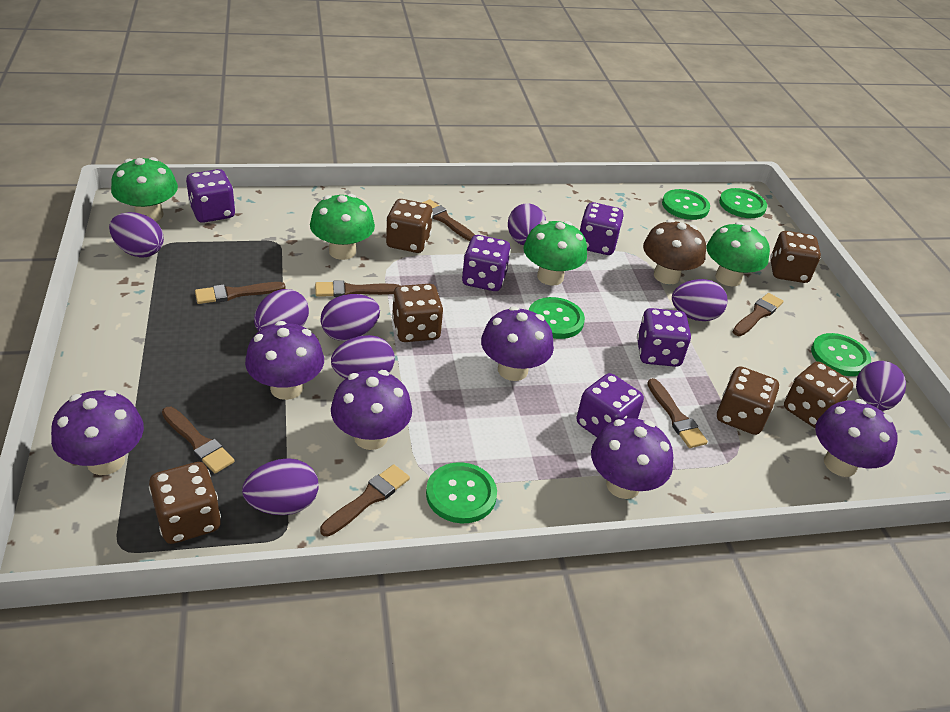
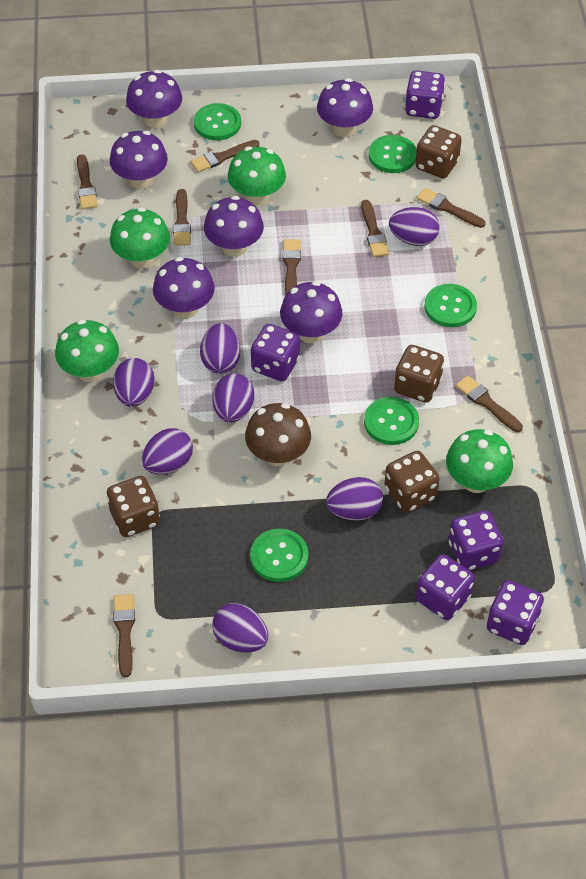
brown brush: 7 -> 8
brown dice: 6 -> 4
purple egg: 8 -> 7

